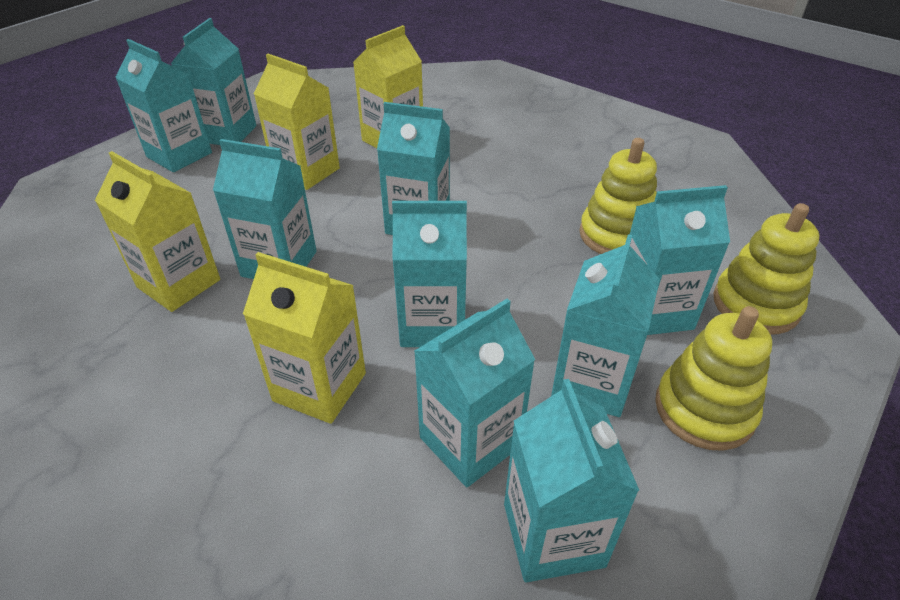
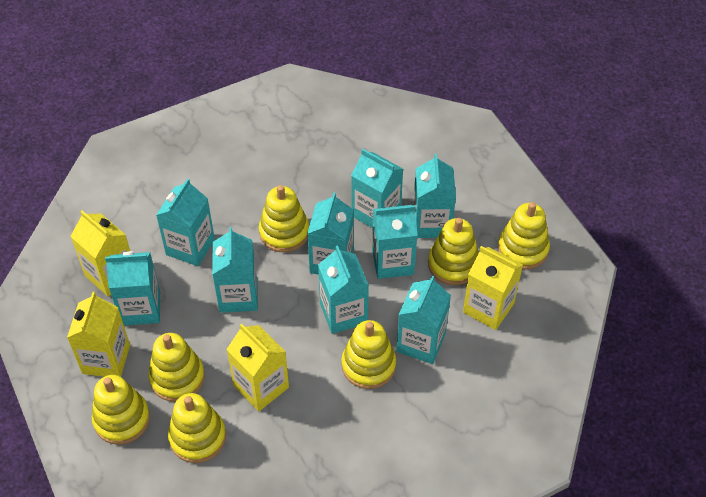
yellow stacking toy: 3 -> 7

